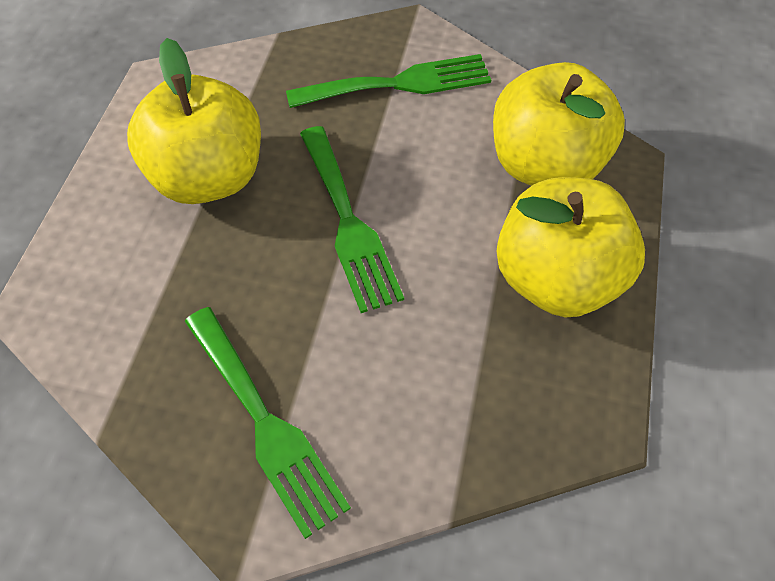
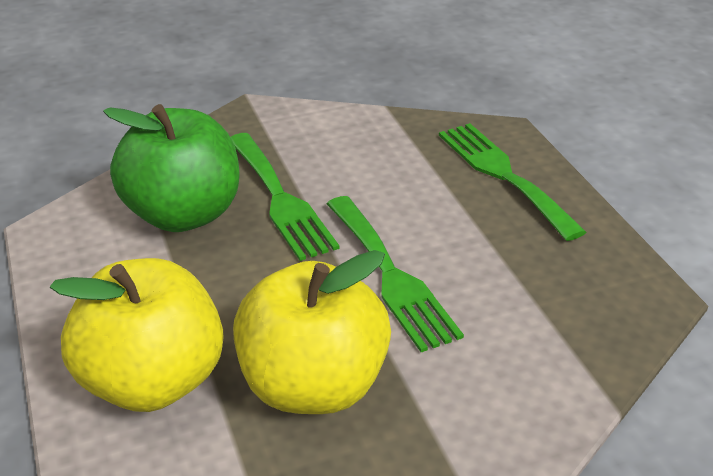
green apple: 0 -> 1
yellow apple: 3 -> 2

